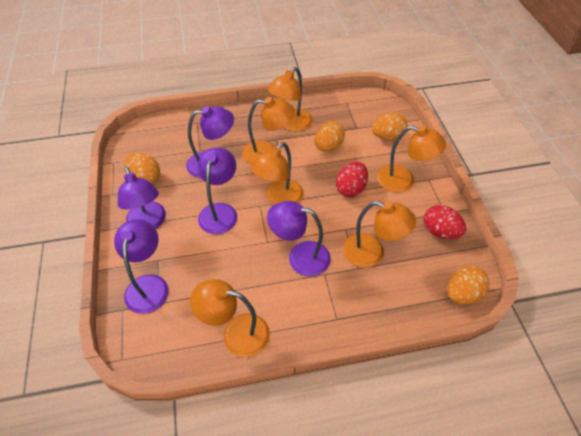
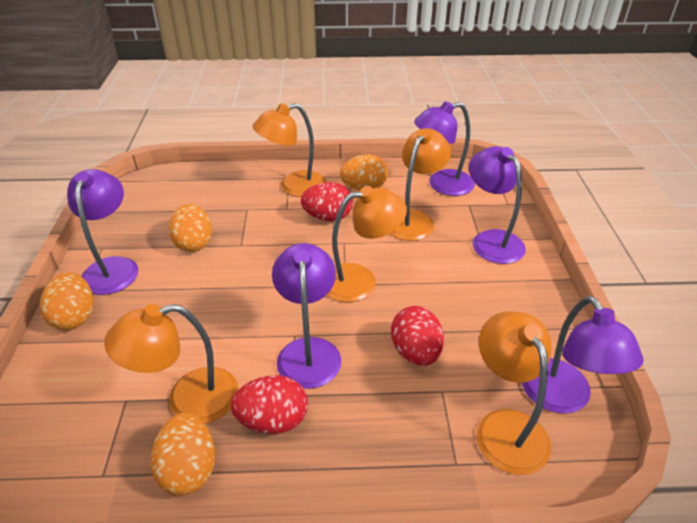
orange lamp: 6 -> 5
red egg: 2 -> 3

